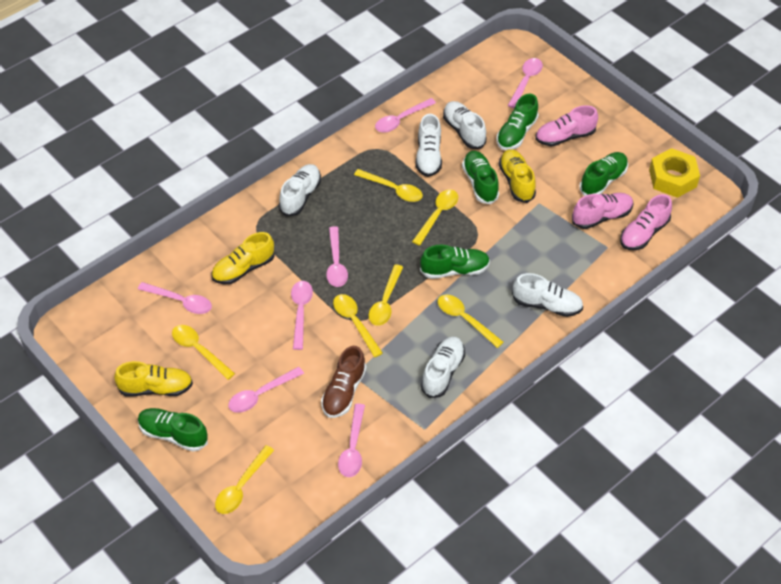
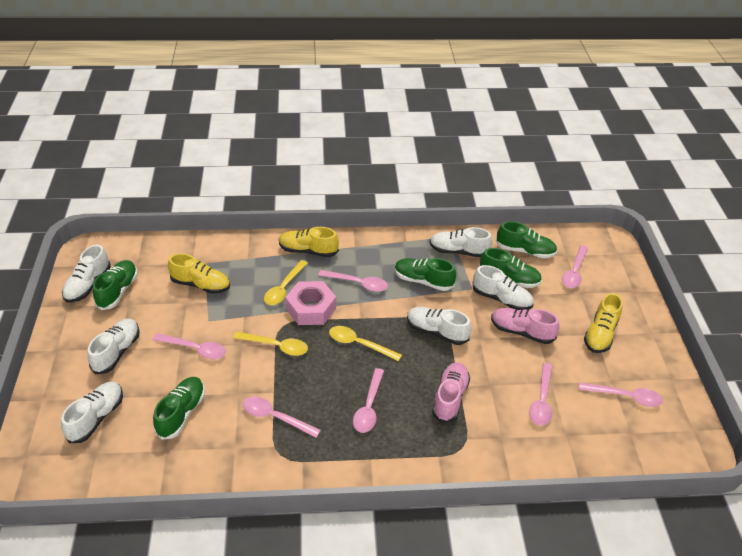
brown shoe: 1 -> 0
pink nut: 0 -> 1
pink shoe: 3 -> 2
white shoe: 5 -> 6
yellow nut: 1 -> 0
yellow spoon: 7 -> 3

